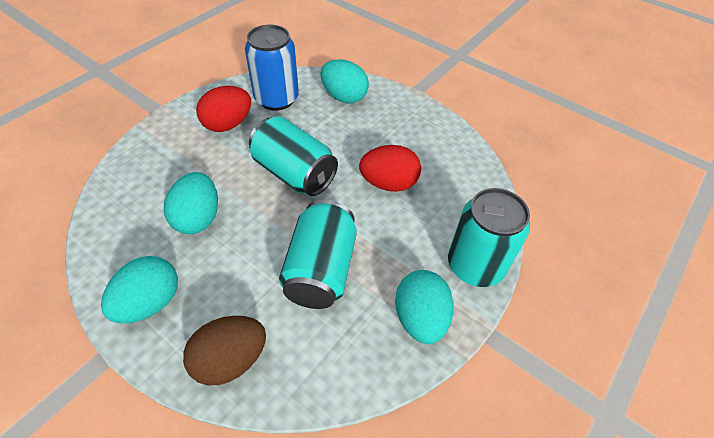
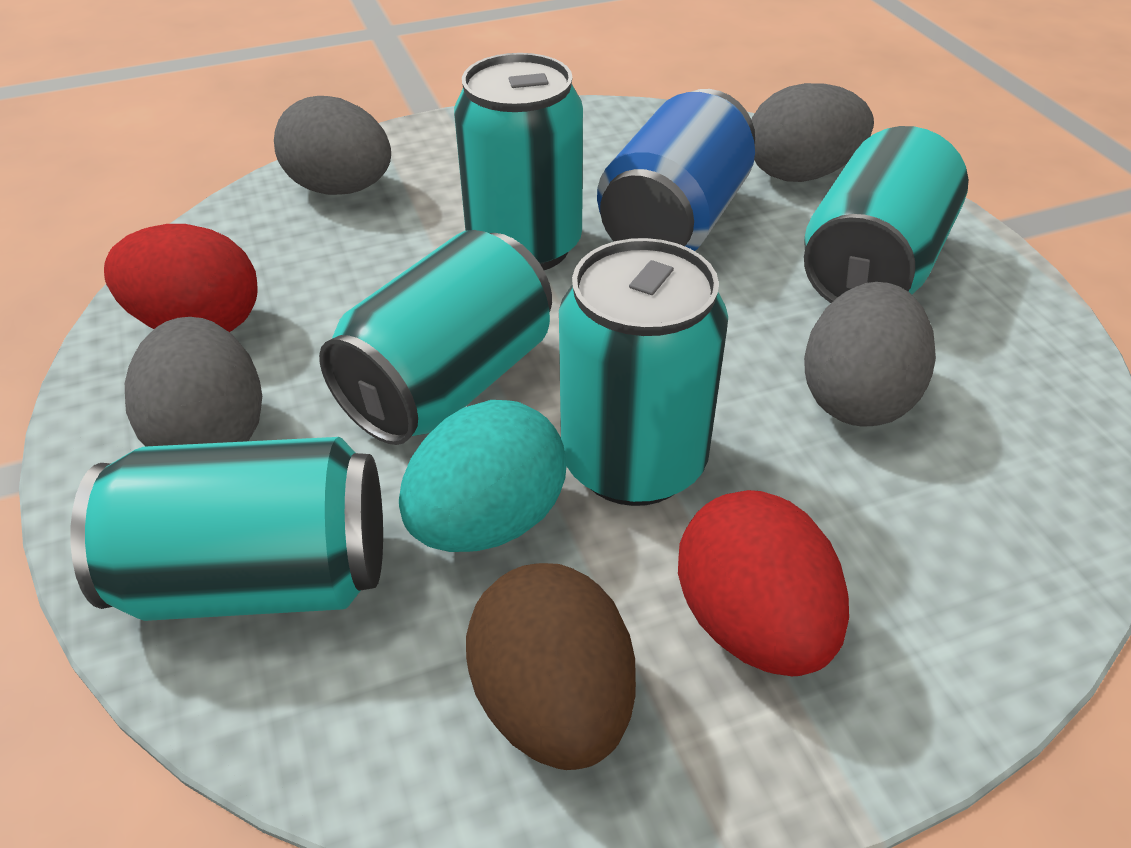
grey egg: 0 -> 4
turquoise can: 3 -> 5
turquoise egg: 4 -> 1

